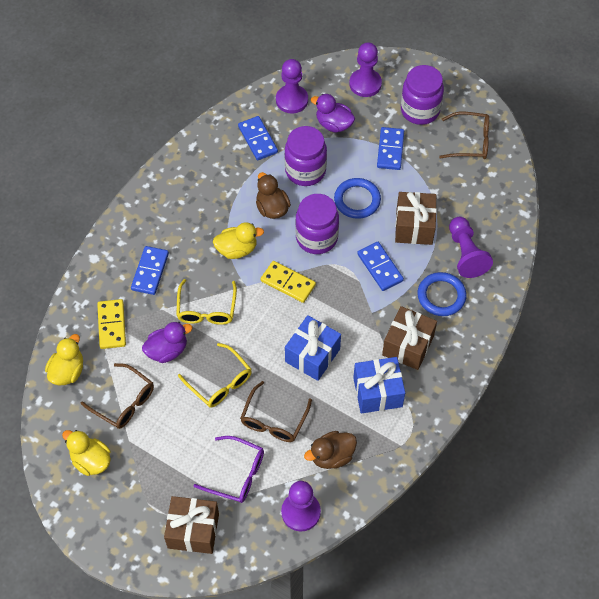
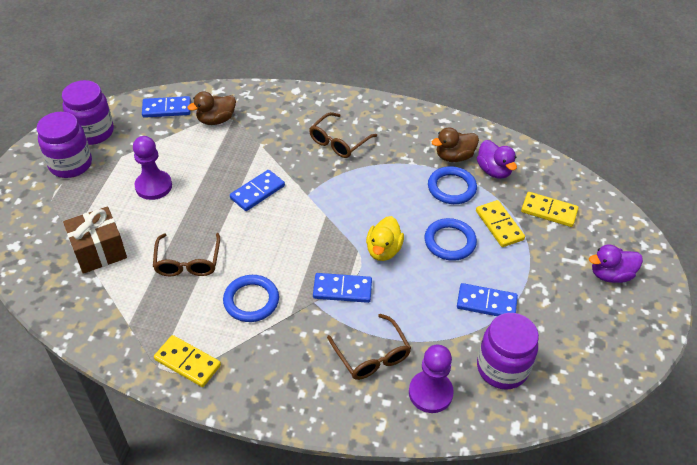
blue gift: 2 -> 0
blue ring: 2 -> 3
brown gift: 3 -> 1
purple glasses: 1 -> 0
purple pawn: 4 -> 2
yellow domino: 2 -> 3
yellow duck: 3 -> 1
yellow glasses: 2 -> 0

